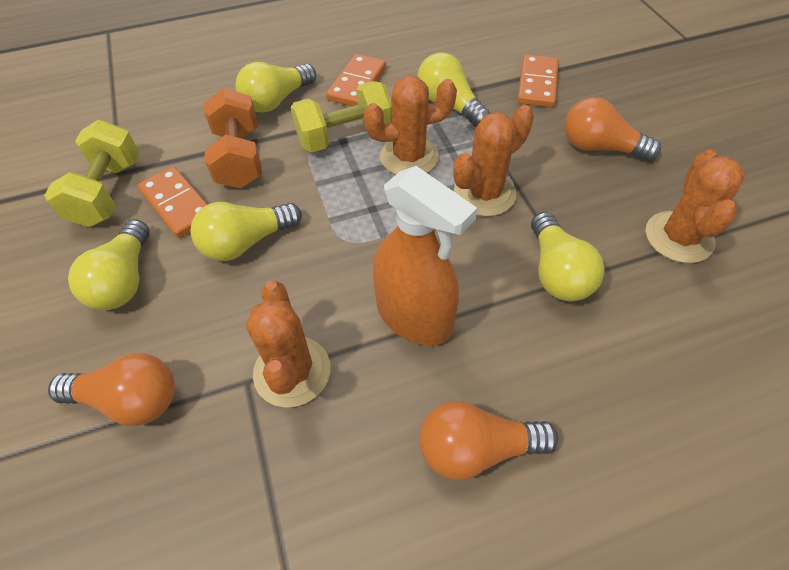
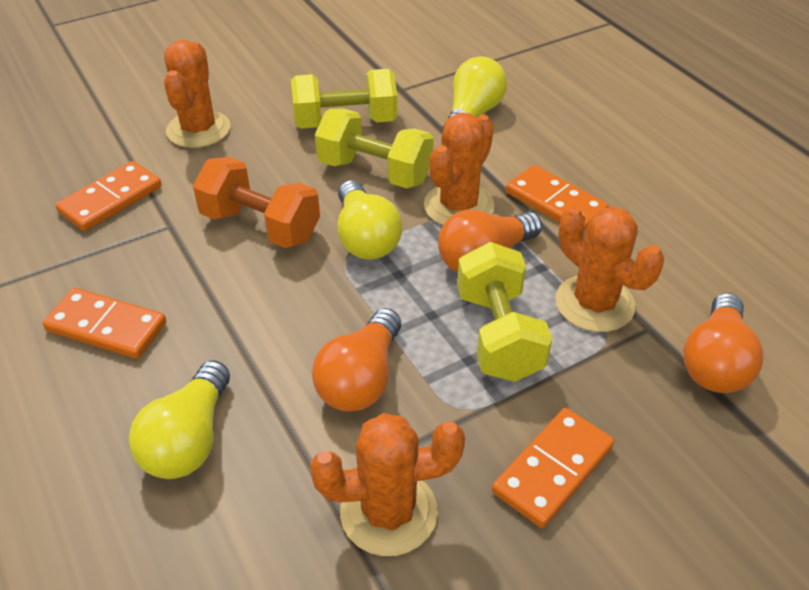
orange domino: 3 -> 4
orange spray bottle: 1 -> 0
yellow dumbbell: 2 -> 3
yellow light bulb: 5 -> 3

